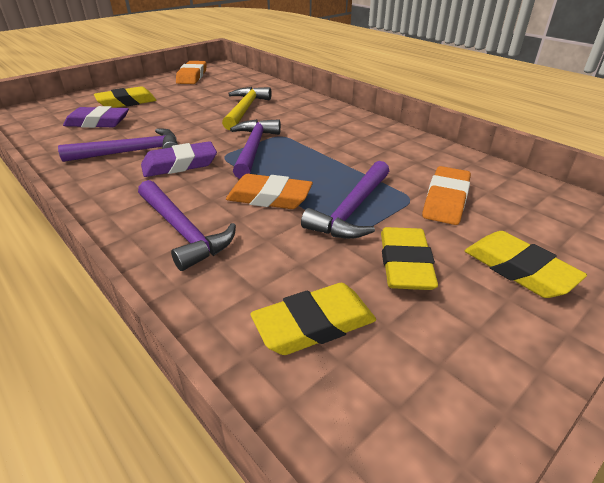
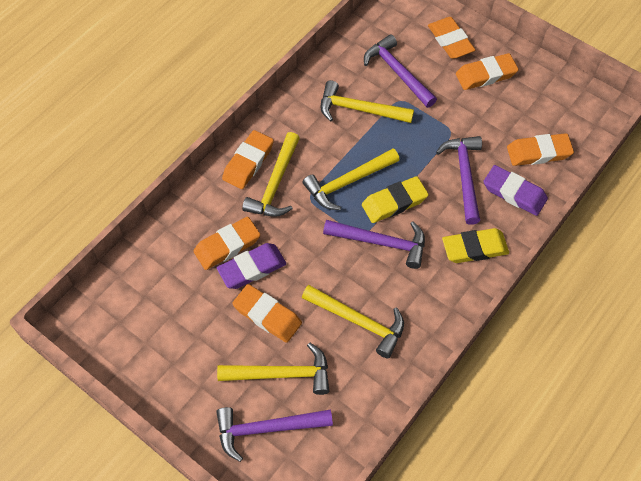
orange eraser: 3 -> 6
yellow eraser: 4 -> 2
yellow hammer: 1 -> 5

